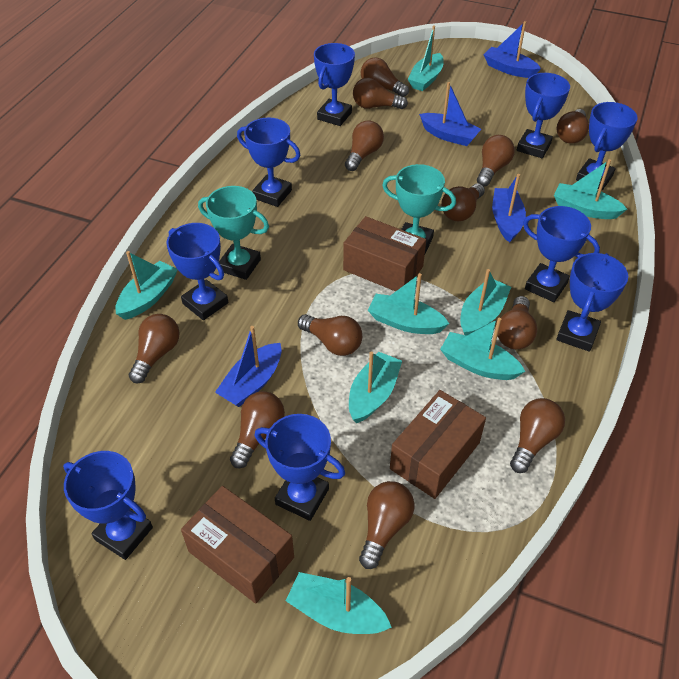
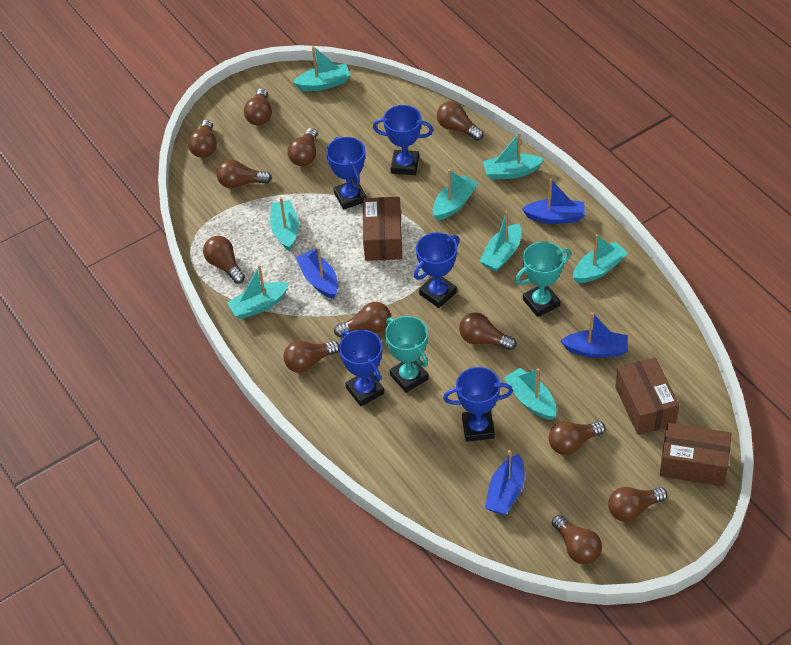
blue trophy: 9 -> 5

